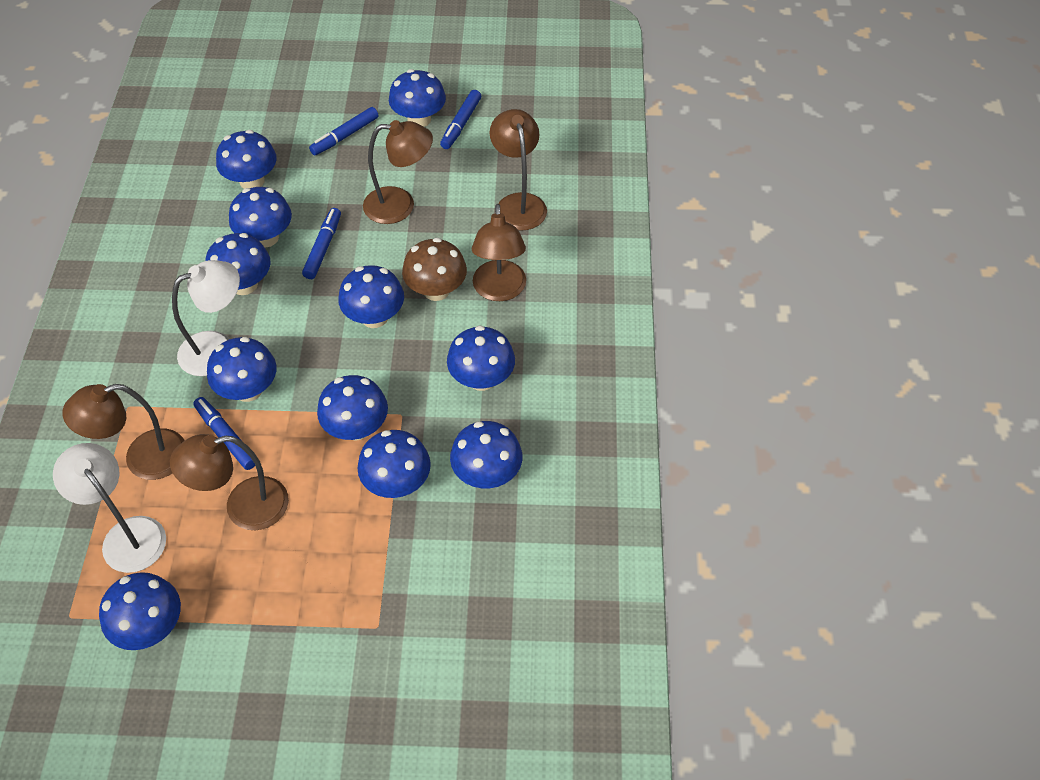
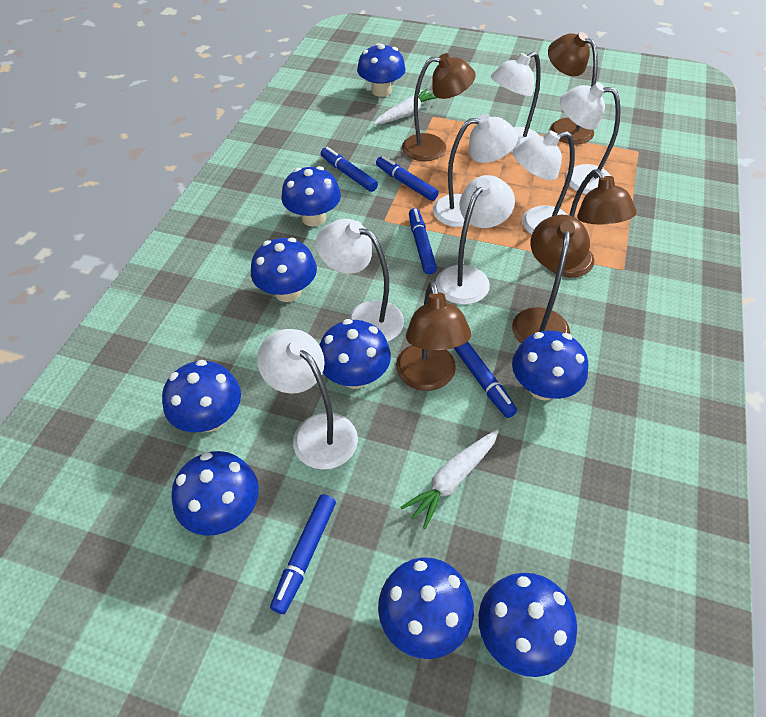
blue marker: 4 -> 5
blue mushroom: 11 -> 9
brown mushroom: 1 -> 0
white carrot: 0 -> 2
white lamp: 2 -> 7

